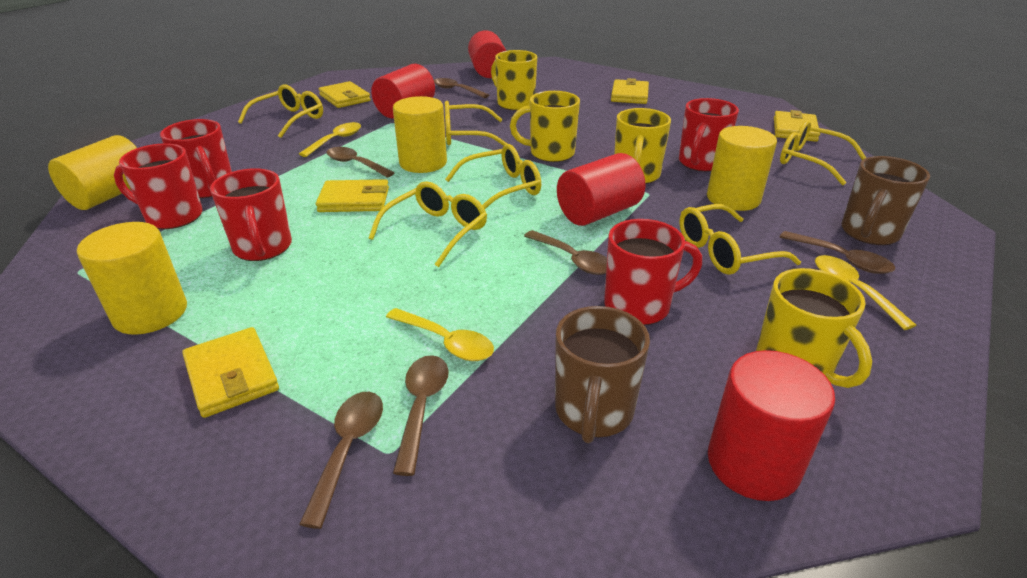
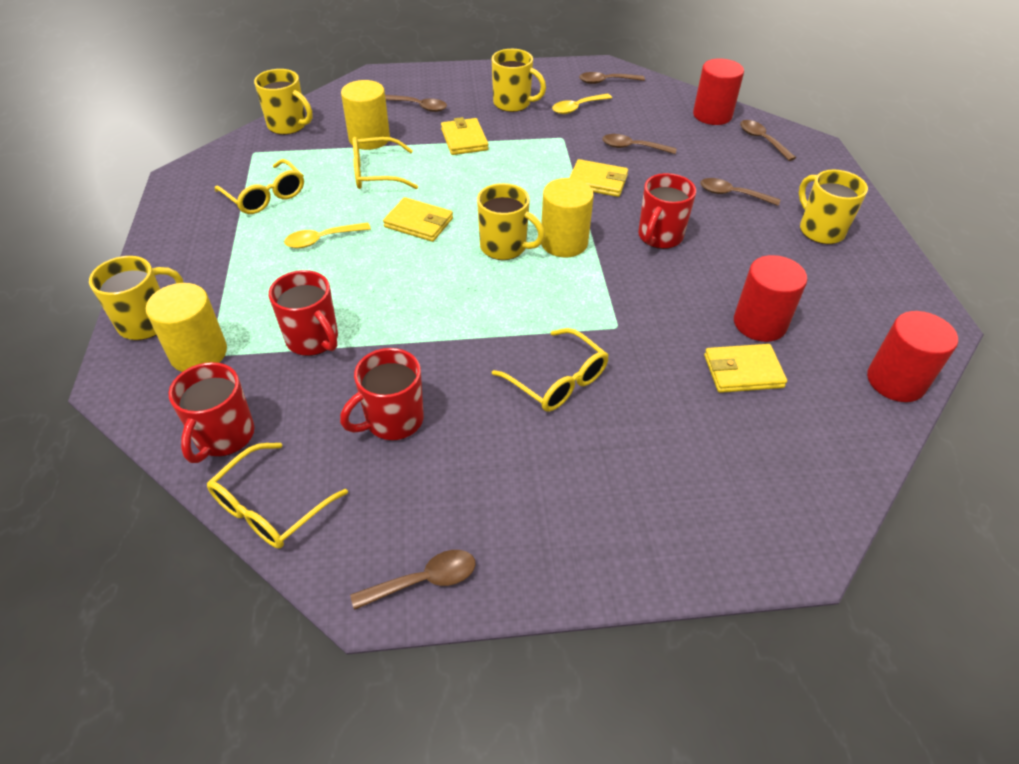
brown mug: 2 -> 0
red cylinder: 4 -> 3
red mug: 5 -> 4
yellow cylinder: 4 -> 3
yellow glasses: 6 -> 4
yellow mug: 4 -> 5
yellow spoon: 3 -> 2
yellow wallet: 5 -> 4

